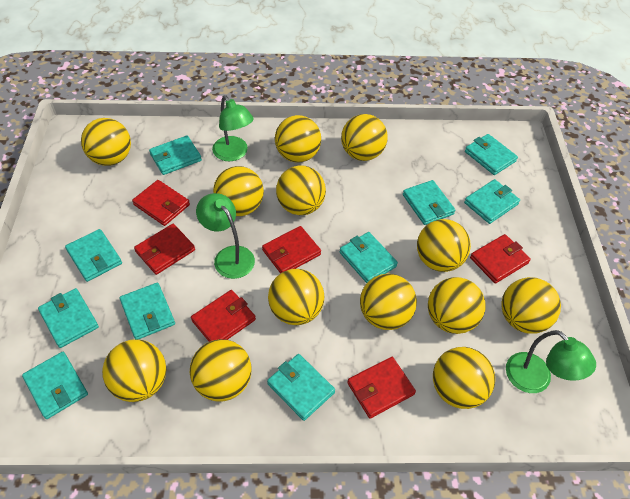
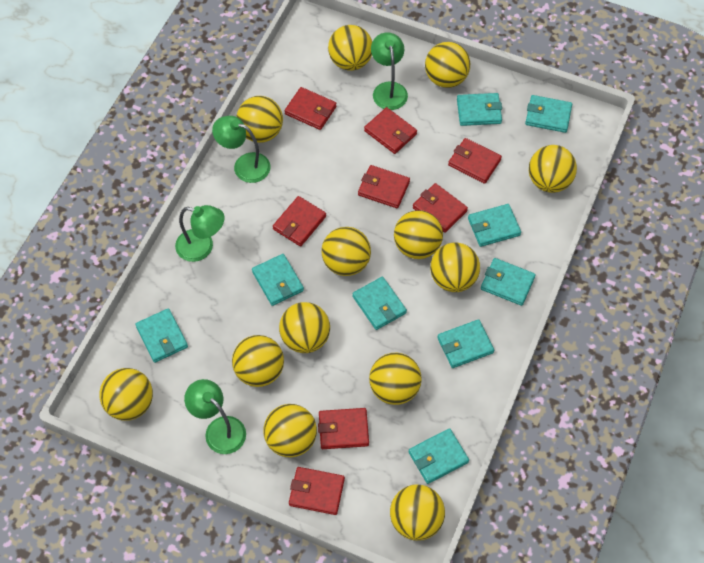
green lamp: 3 -> 4
red wallet: 6 -> 8
turquoise wallet: 10 -> 9

